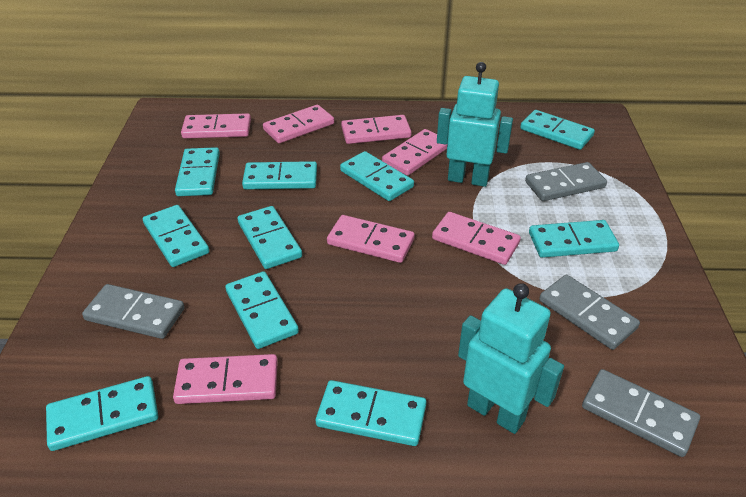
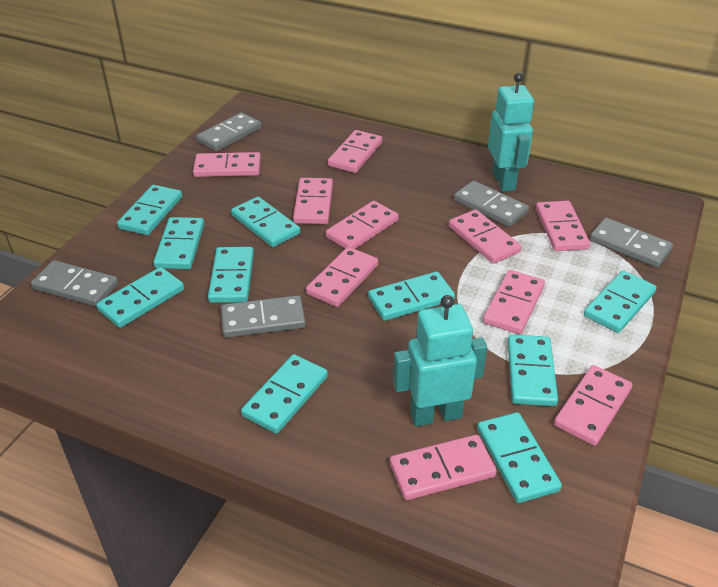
grey domino: 4 -> 5
pink domino: 7 -> 10

